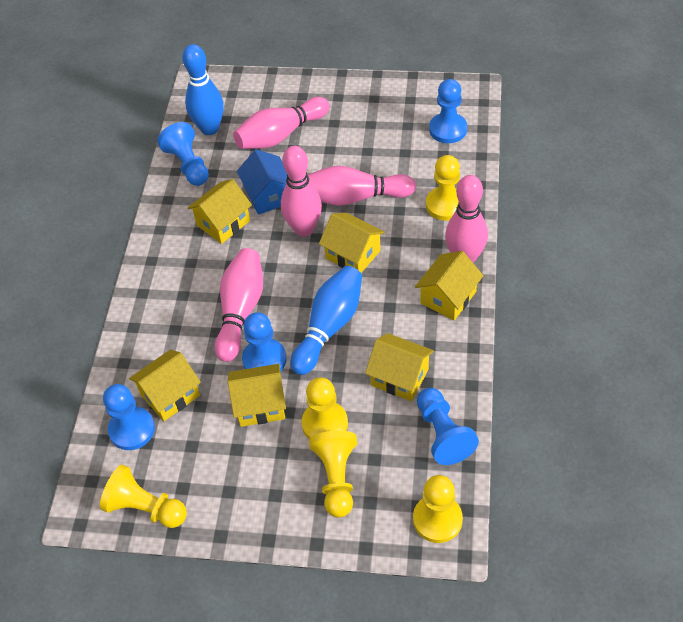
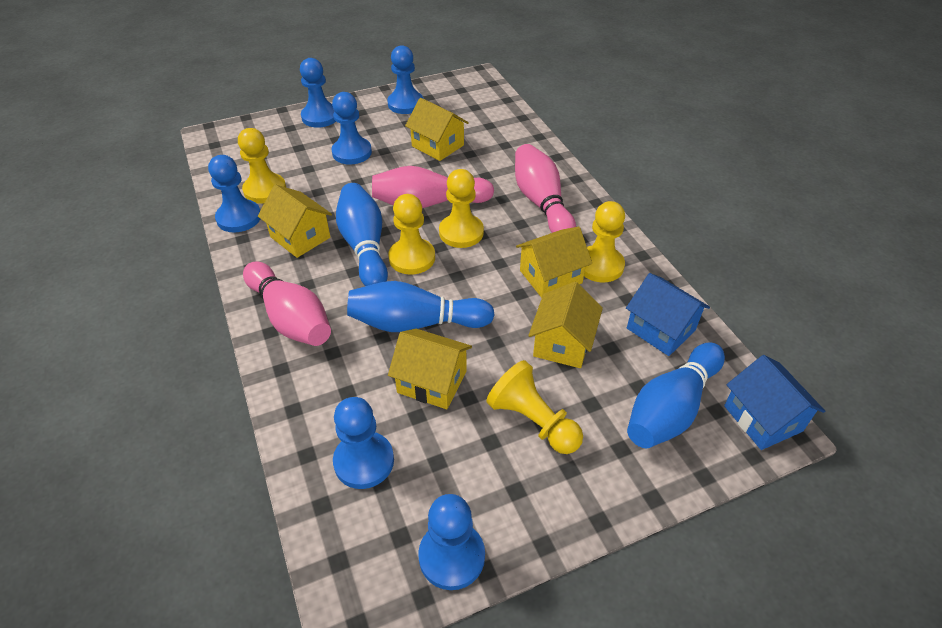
blue bowling pin: 2 -> 3
blue house: 1 -> 2
blue pawn: 5 -> 6
pink bowling pin: 5 -> 3
yellow house: 6 -> 5

